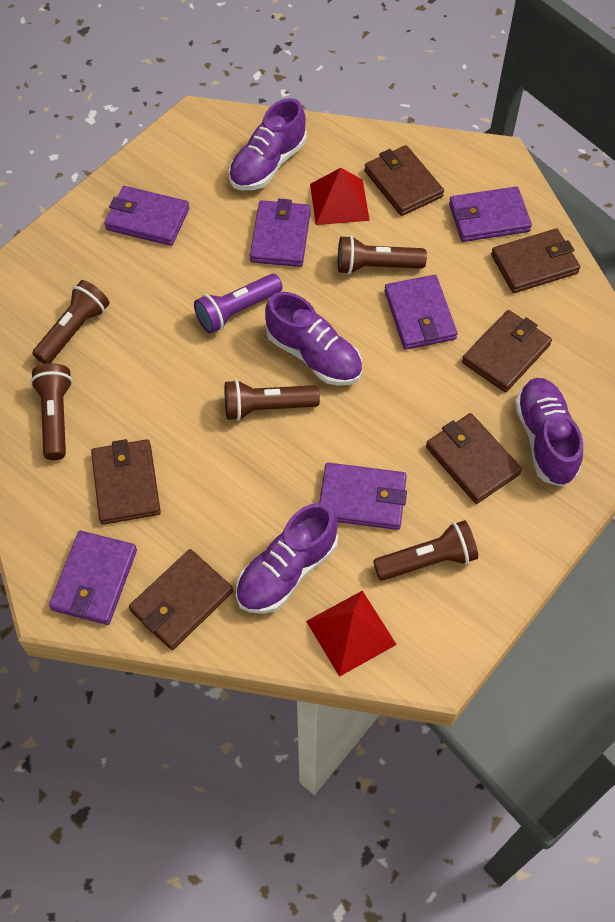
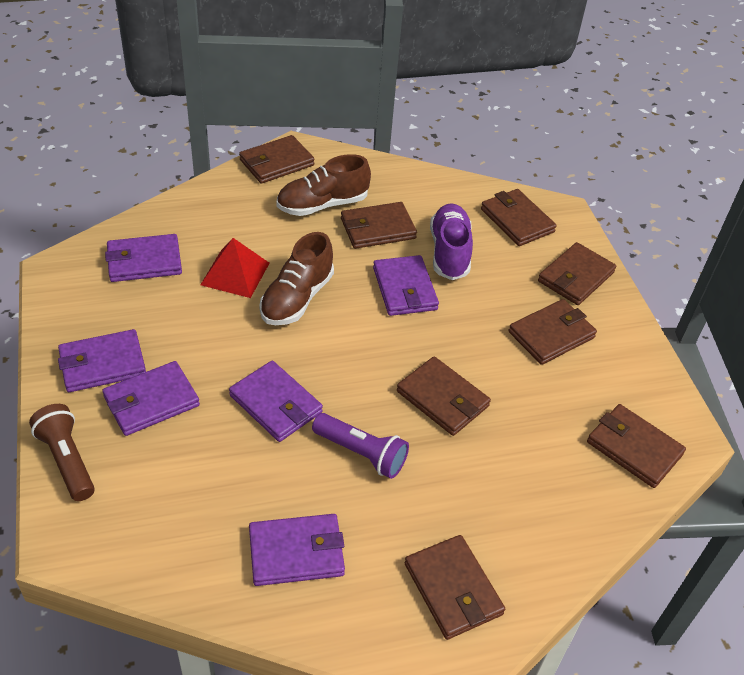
brown flashlight: 5 -> 1
brown shoe: 0 -> 2
brown wallet: 6 -> 8
purple shoe: 4 -> 1
red pyramid: 2 -> 1

